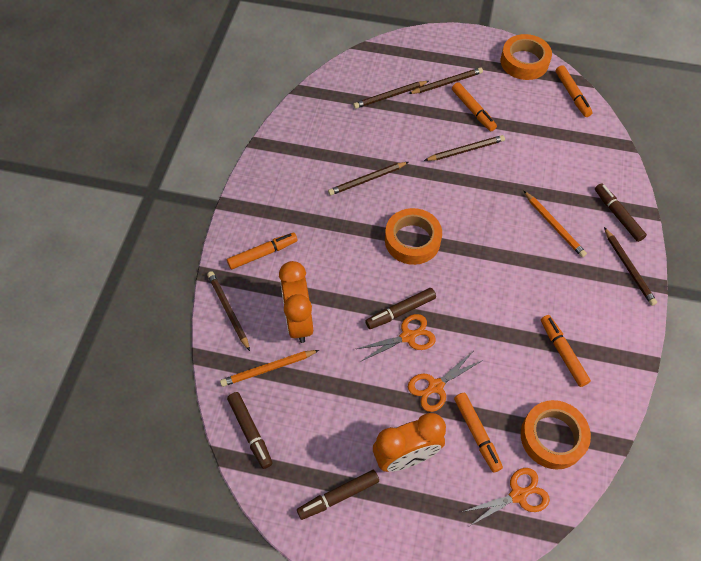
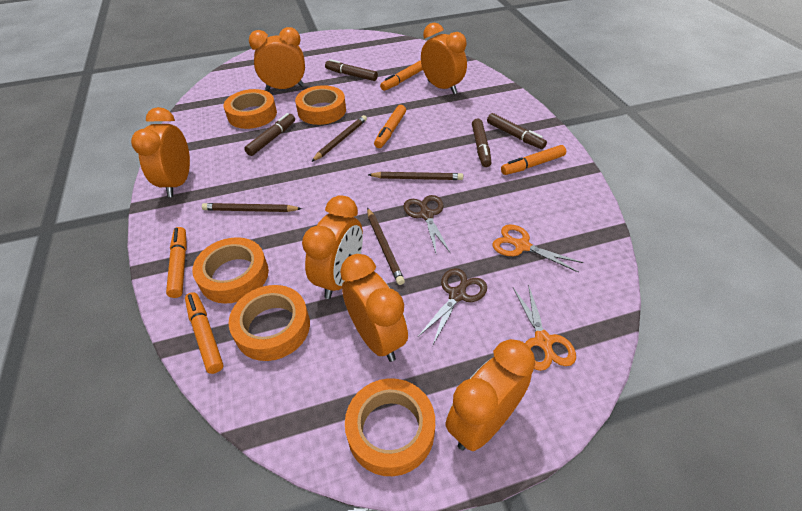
brown pencil: 6 -> 4
brown scissors: 0 -> 2
orange clock: 2 -> 6
orange pencil: 2 -> 0
orange scissors: 3 -> 2
orange tape: 3 -> 5

